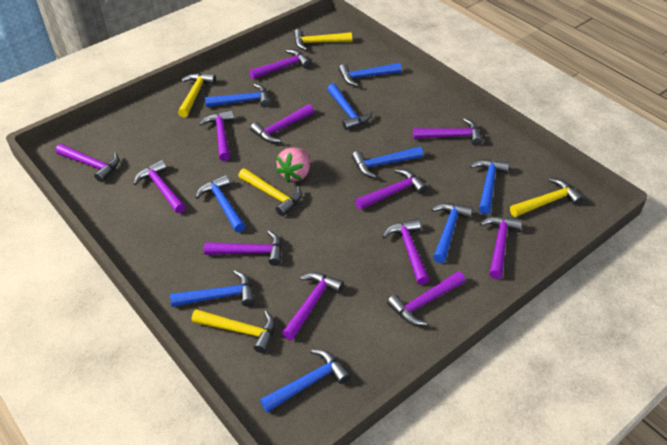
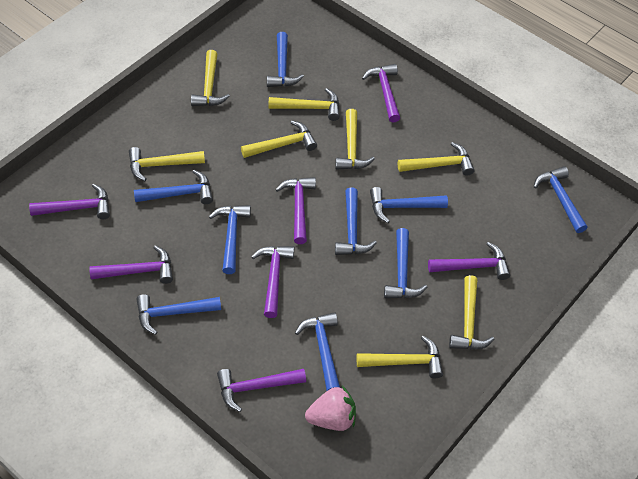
purple hammer: 12 -> 7
yellow hammer: 5 -> 8

